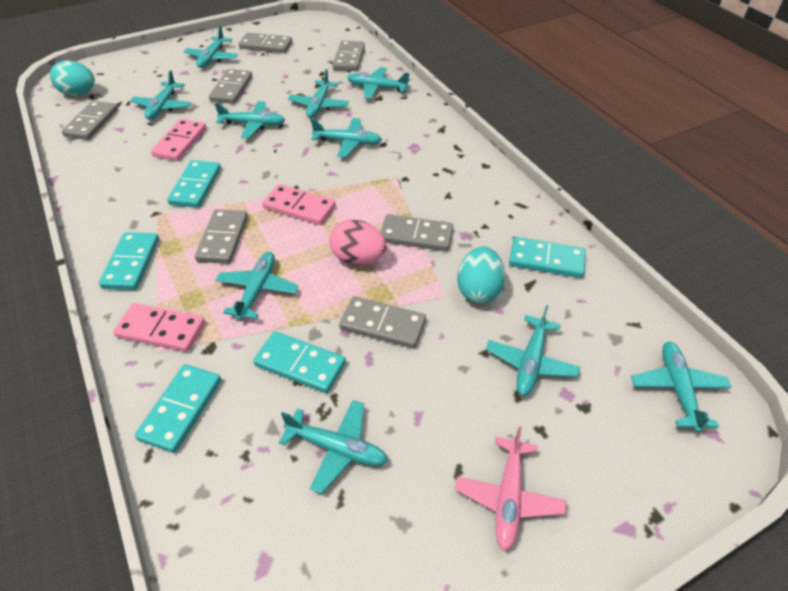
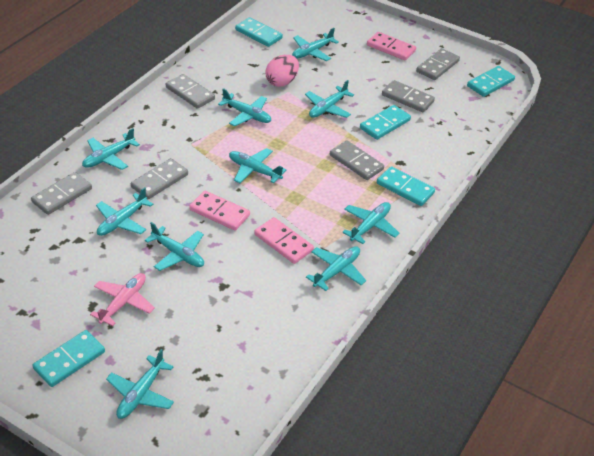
grey domino: 7 -> 6
turquoise egg: 2 -> 0

